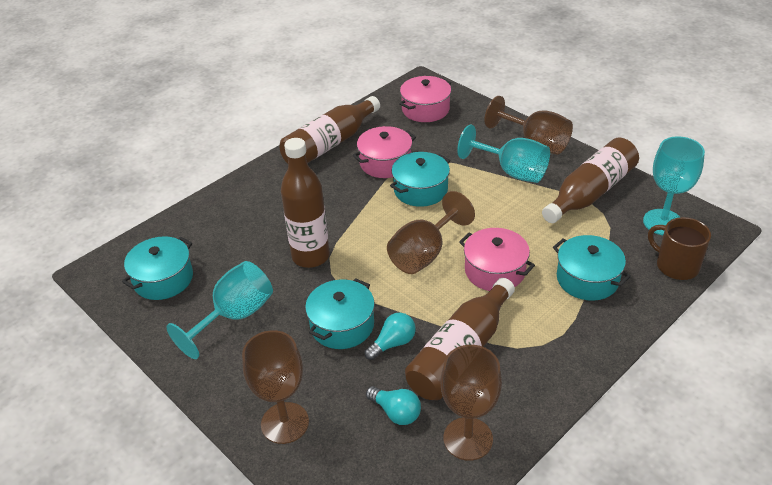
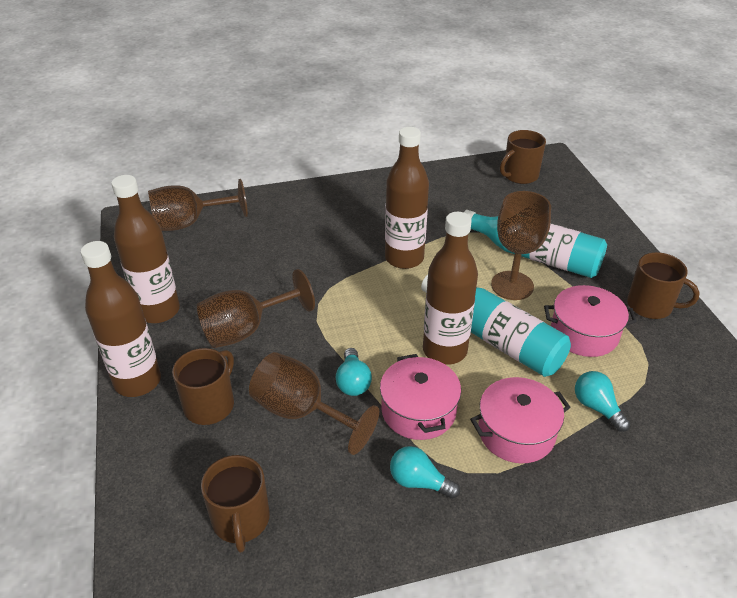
brown mug: 1 -> 4
turquoise bottle: 0 -> 2
turquoise goblet: 3 -> 0
turquoise light bulb: 2 -> 3
turquoise pot: 4 -> 0

